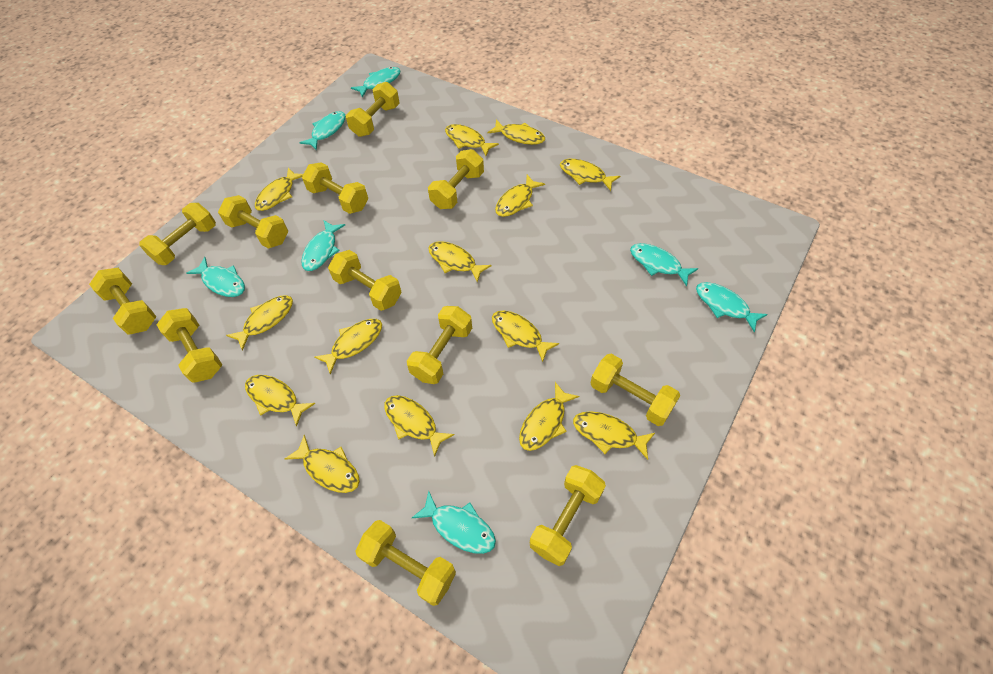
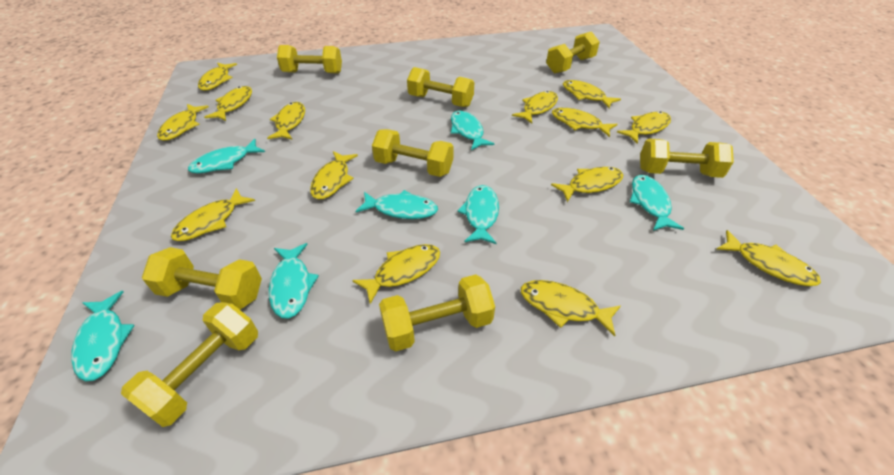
yellow dumbbell: 12 -> 8

